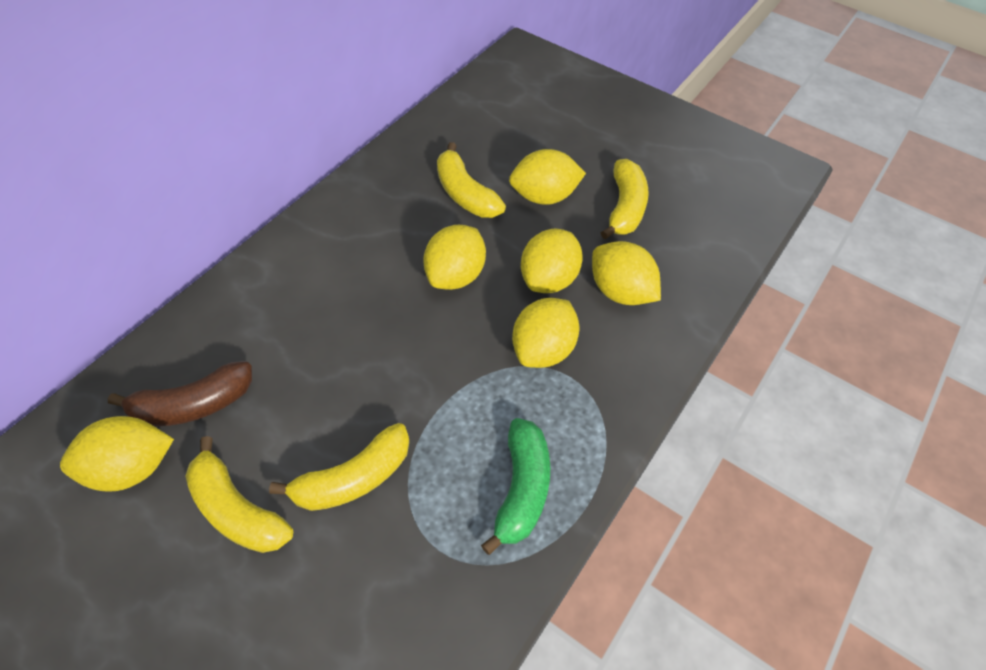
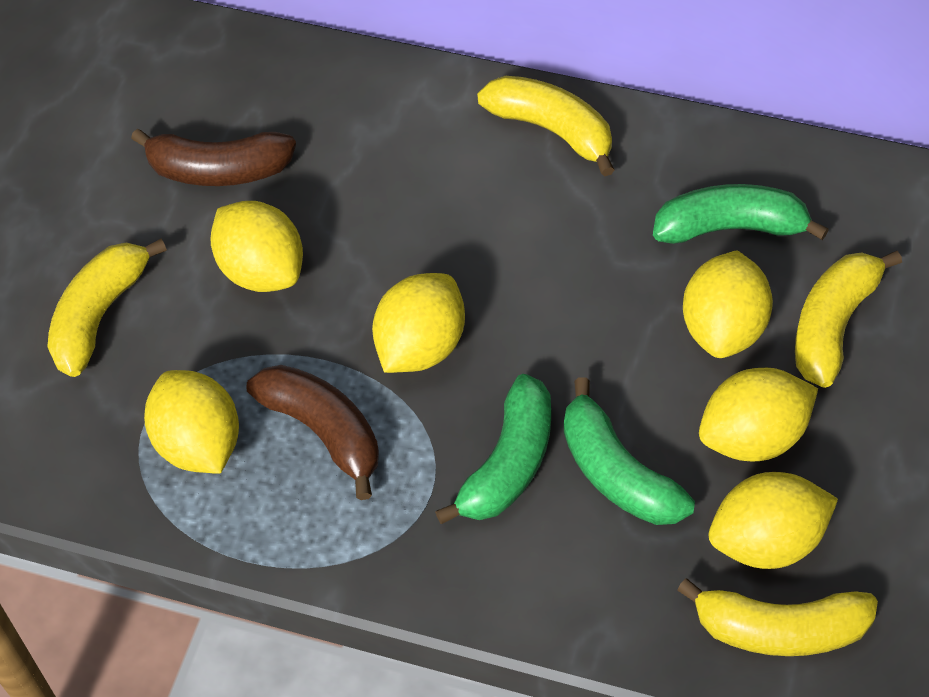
brown banana: 1 -> 2
green banana: 1 -> 3

